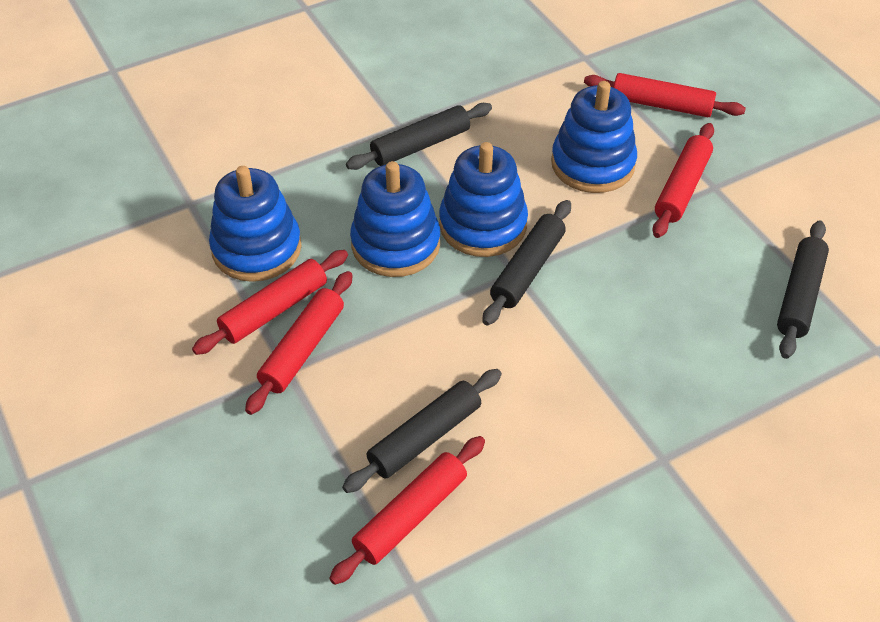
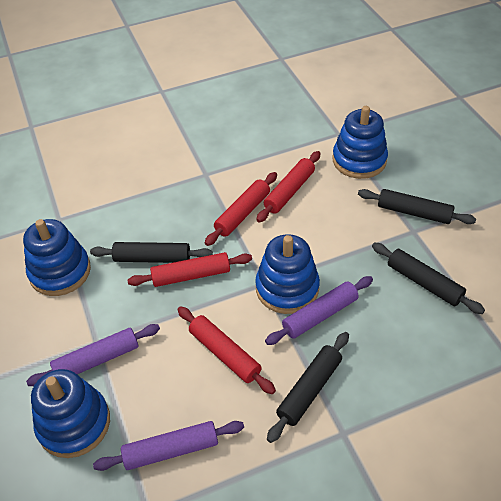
purple rolling pin: 0 -> 3
red rolling pin: 5 -> 4

